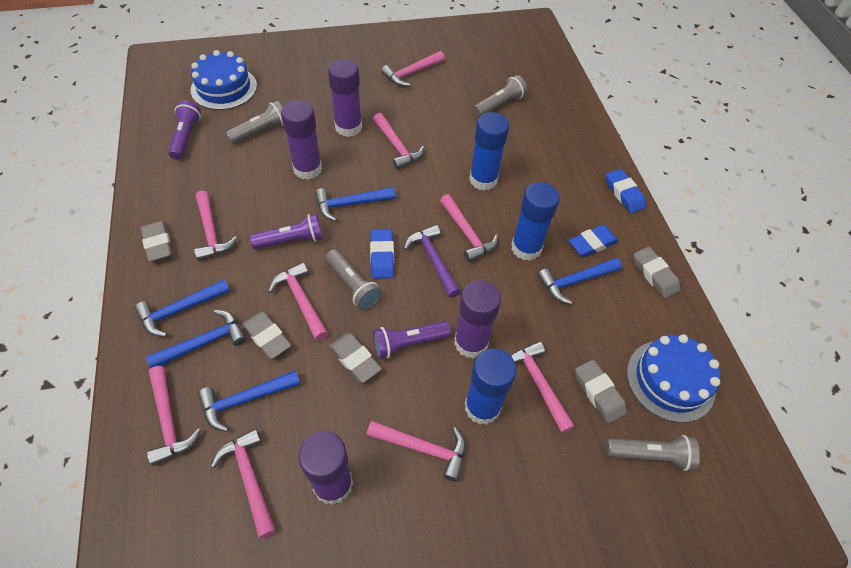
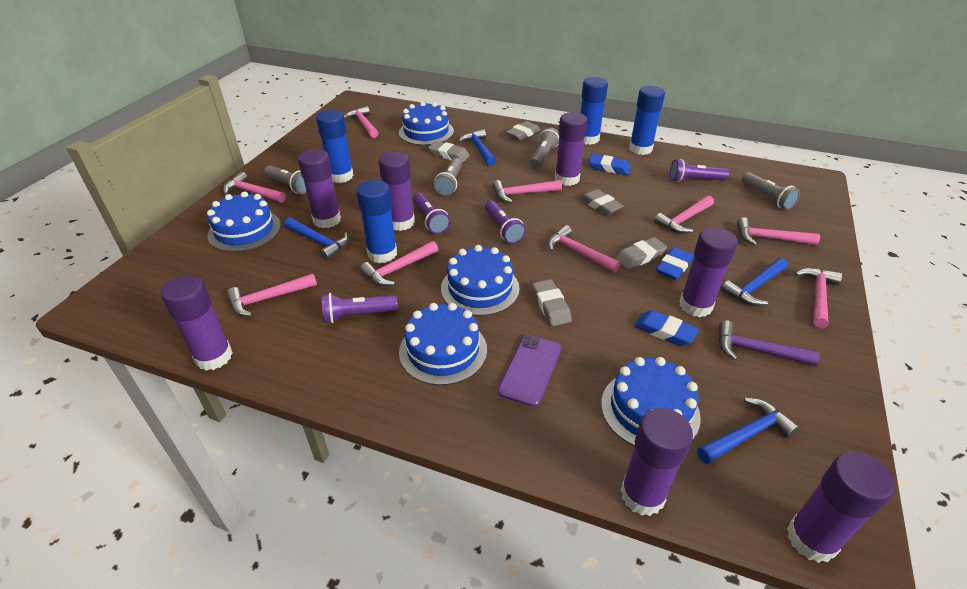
blue cake: 2 -> 5
blue glue stick: 3 -> 4
blue hammer: 5 -> 4
purple flashlight: 3 -> 4
purple glue stick: 4 -> 7
purple phone: 0 -> 1

